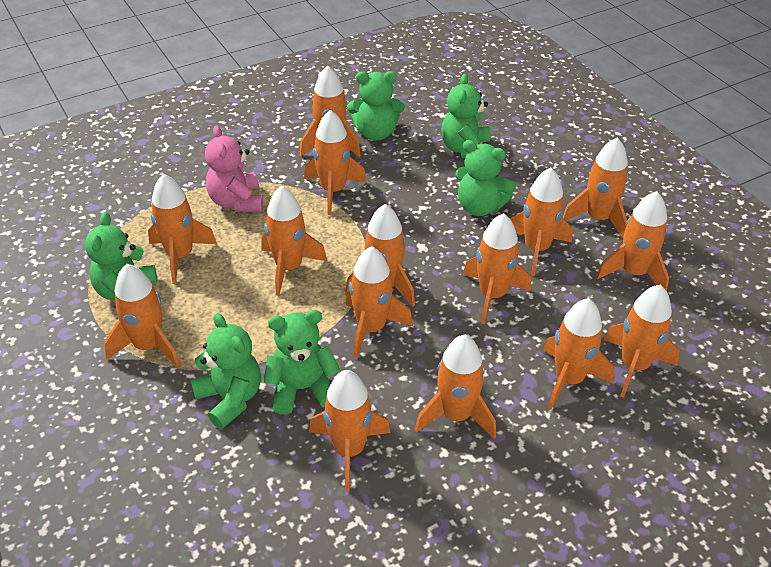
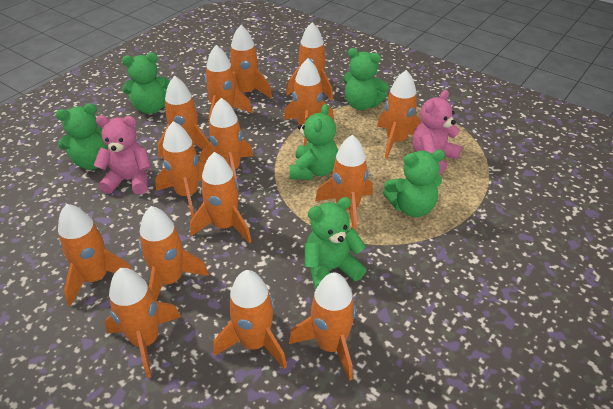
pink teddy bear: 1 -> 2

